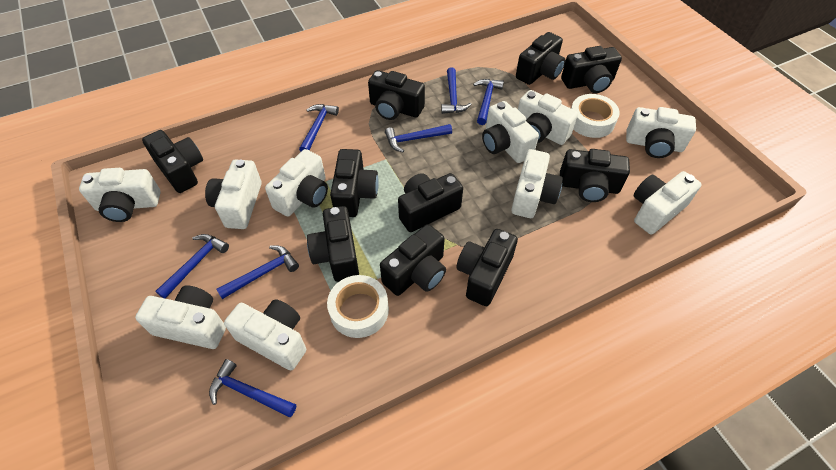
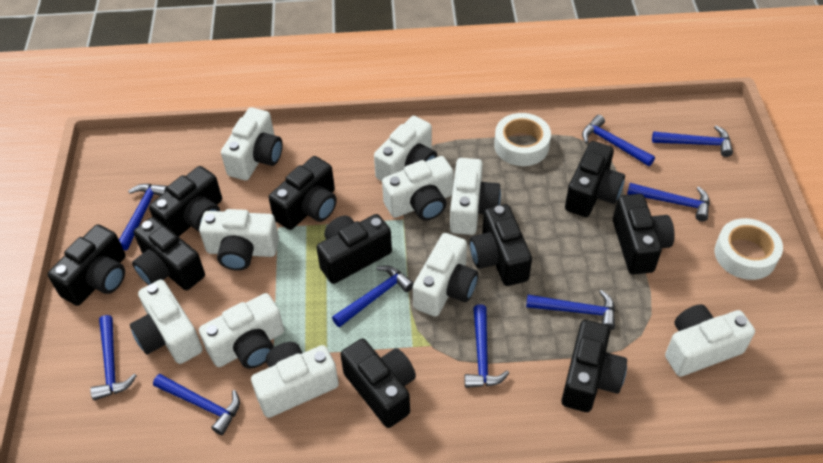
blue hammer: 7 -> 9

